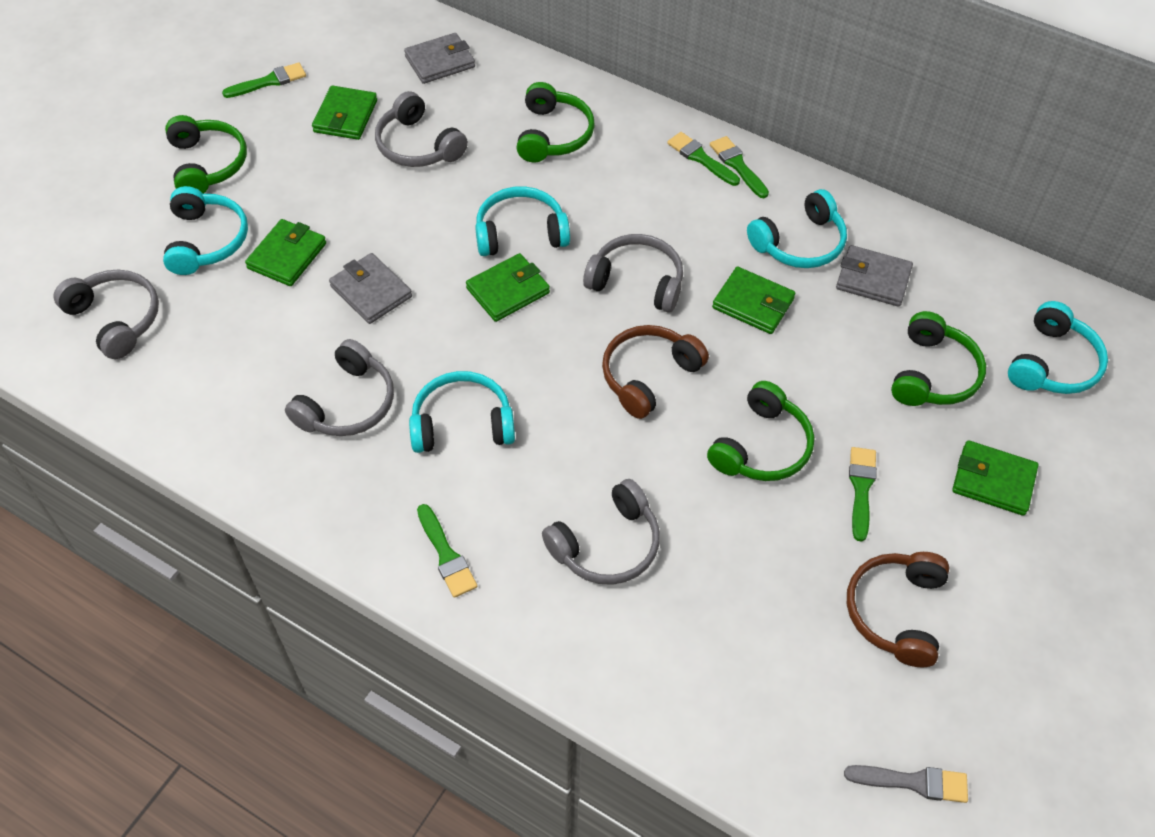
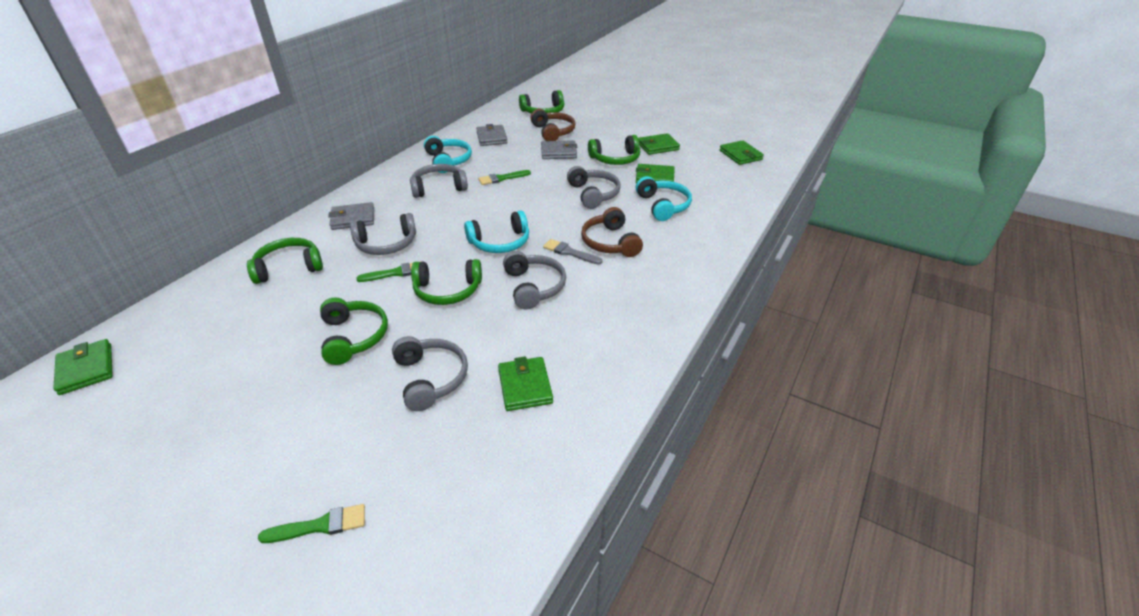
green brush: 5 -> 3
green headphones: 4 -> 5
turquoise headphones: 5 -> 3

